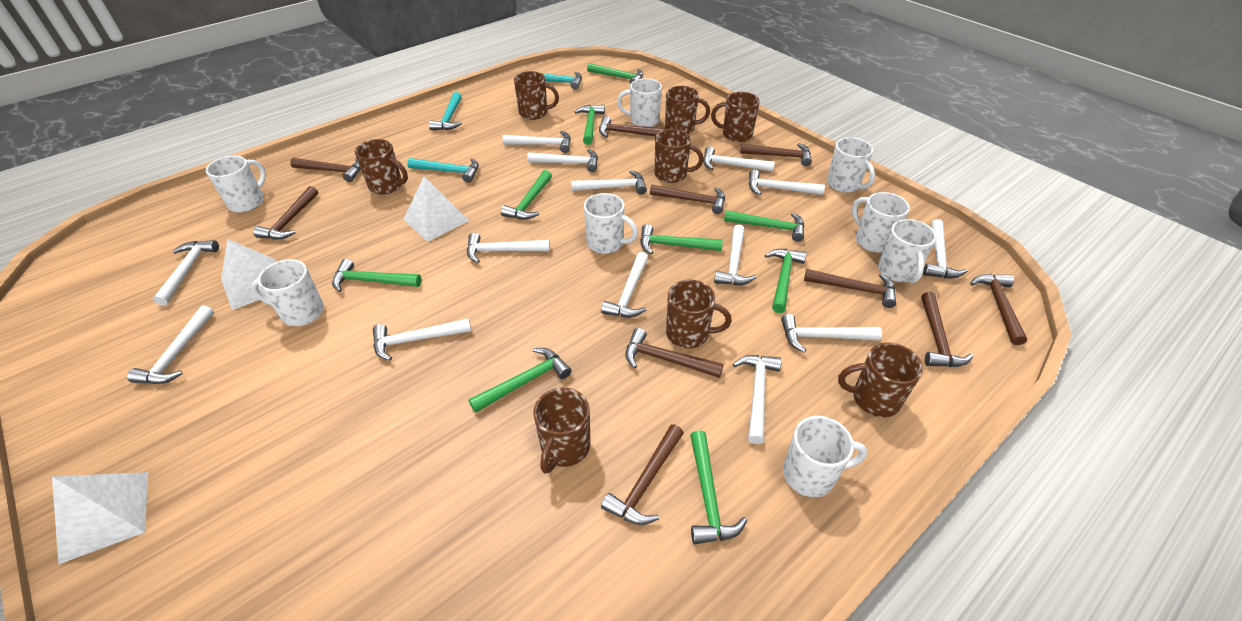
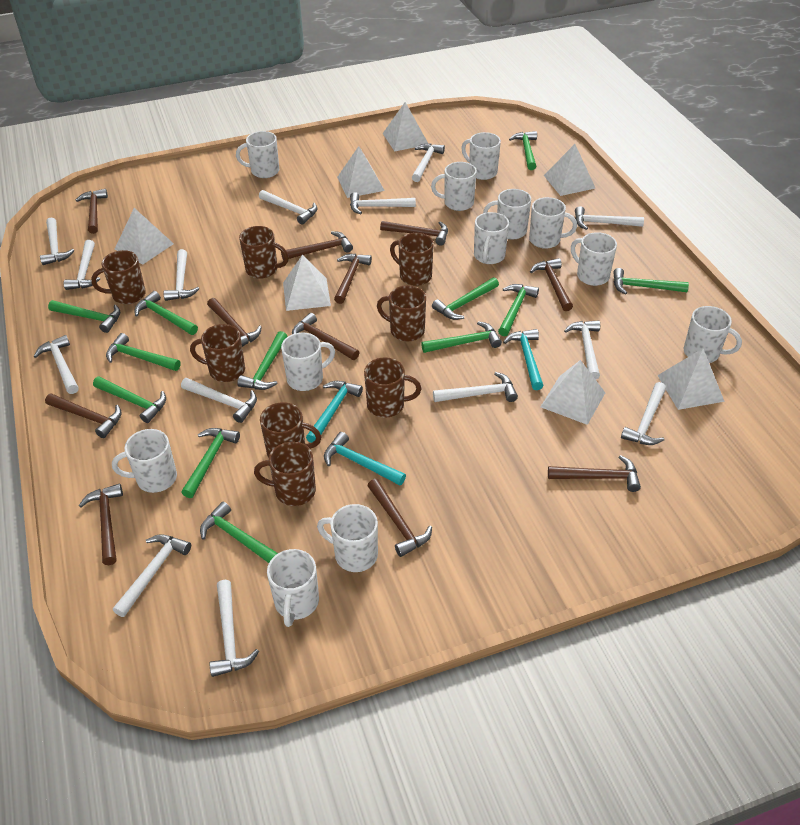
brown hammer: 10 -> 11
green hammer: 9 -> 12
white mug: 8 -> 12
white pyramid: 3 -> 7

